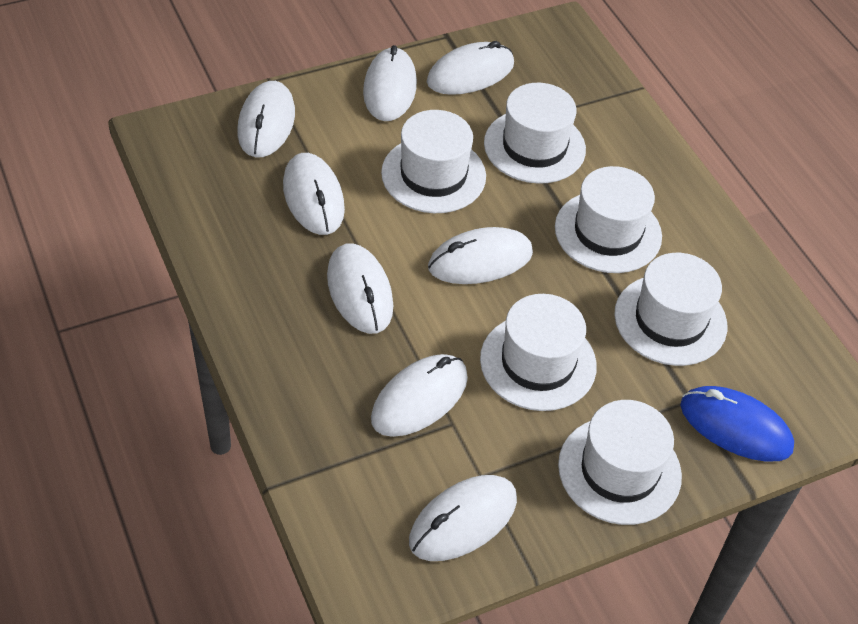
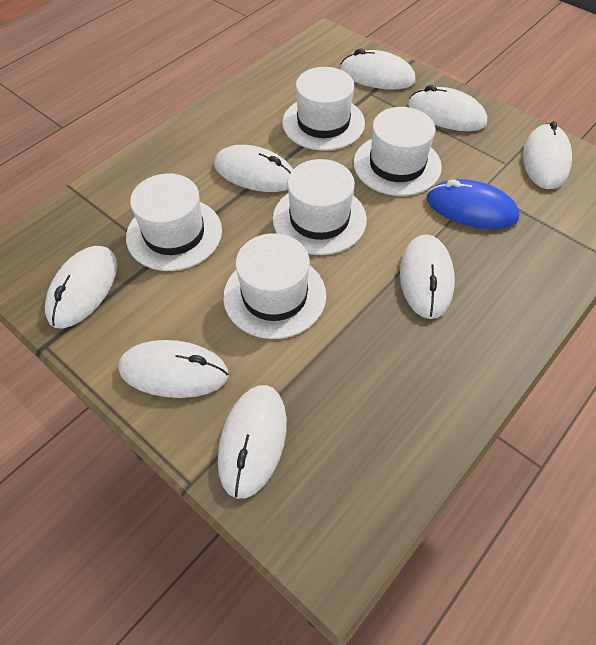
white hat: 6 -> 5

